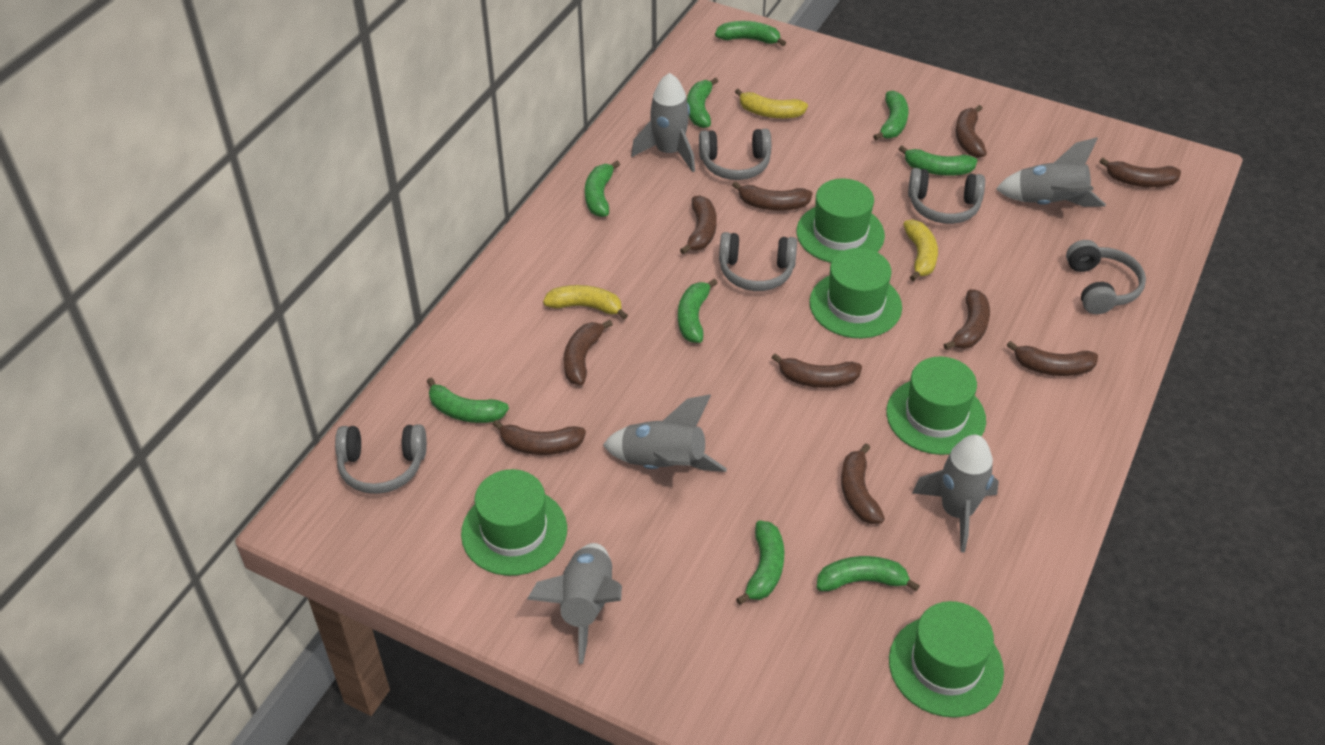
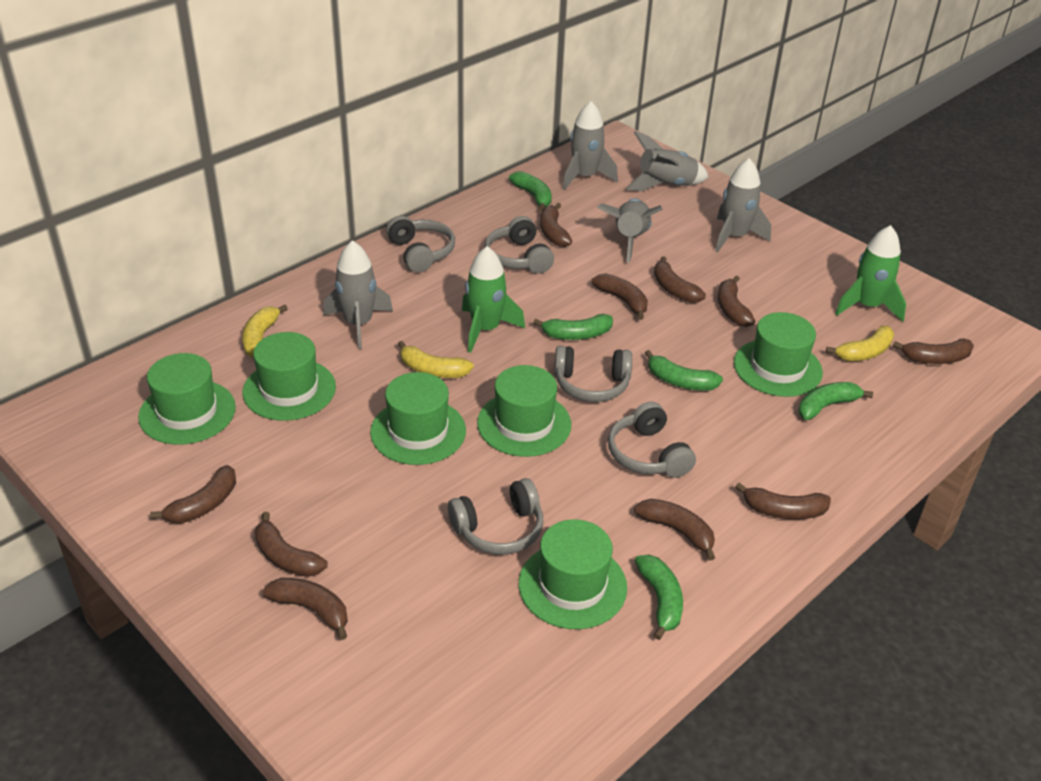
green banana: 9 -> 5
green hat: 5 -> 6
green rocket: 0 -> 2

